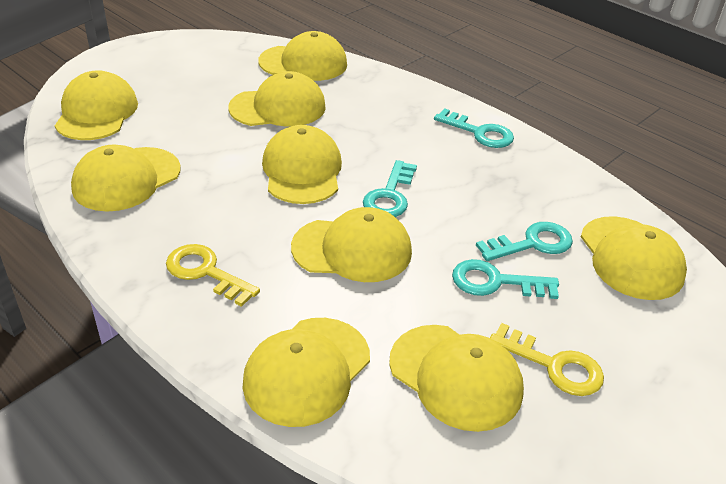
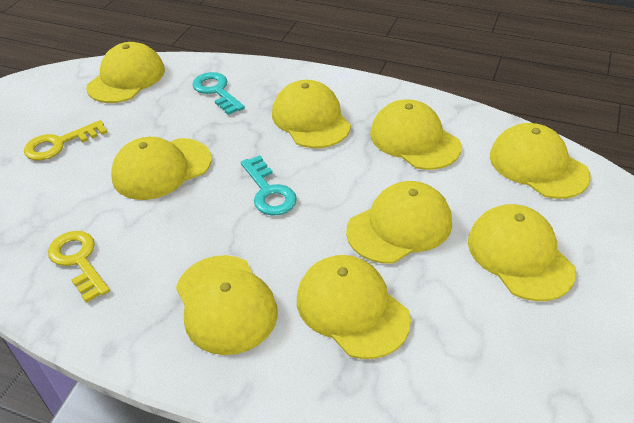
turquoise key: 4 -> 2

